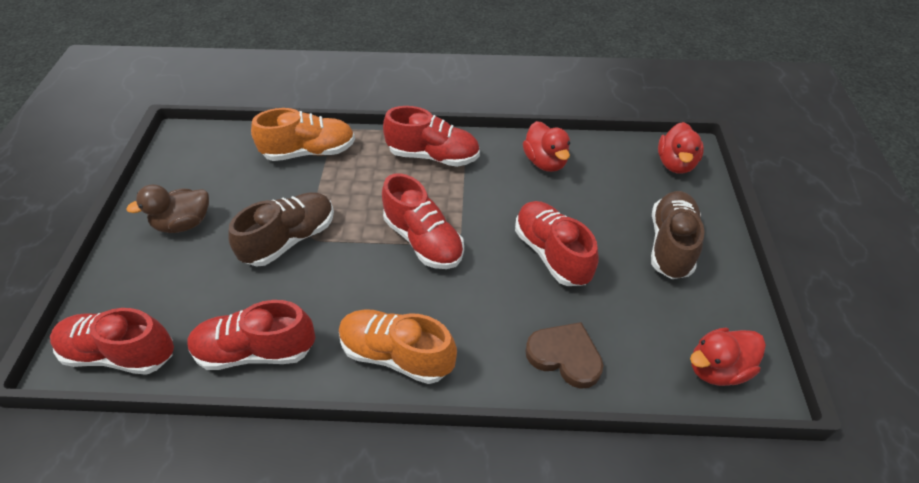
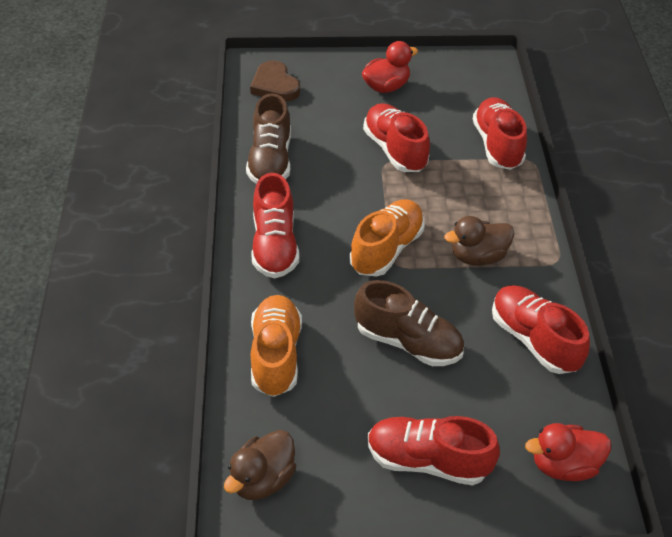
brown duck: 1 -> 2
red duck: 3 -> 2

